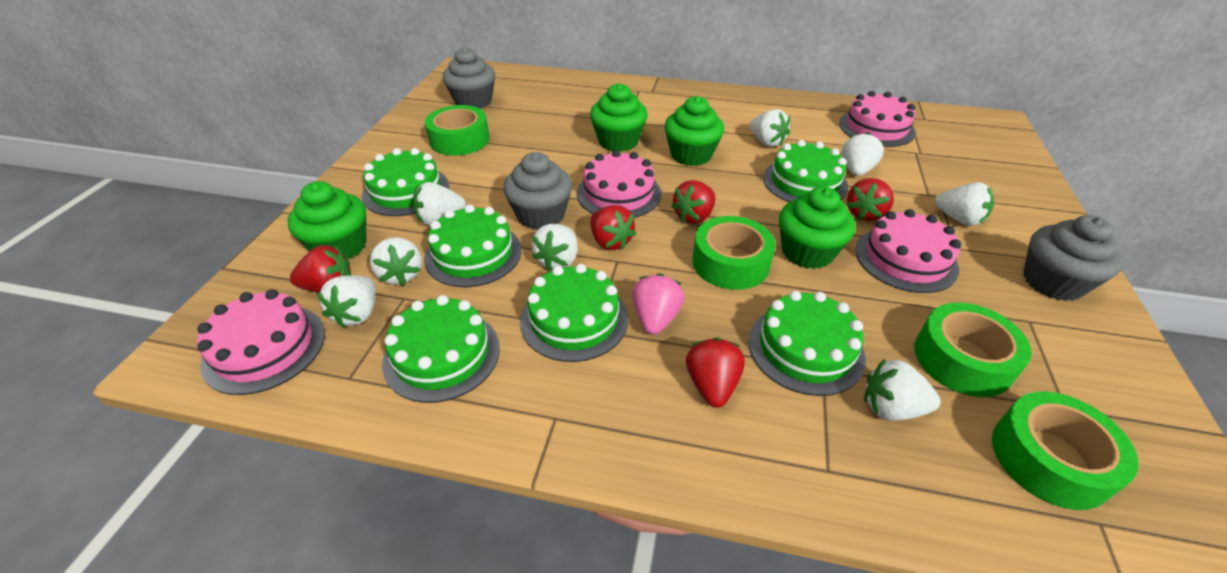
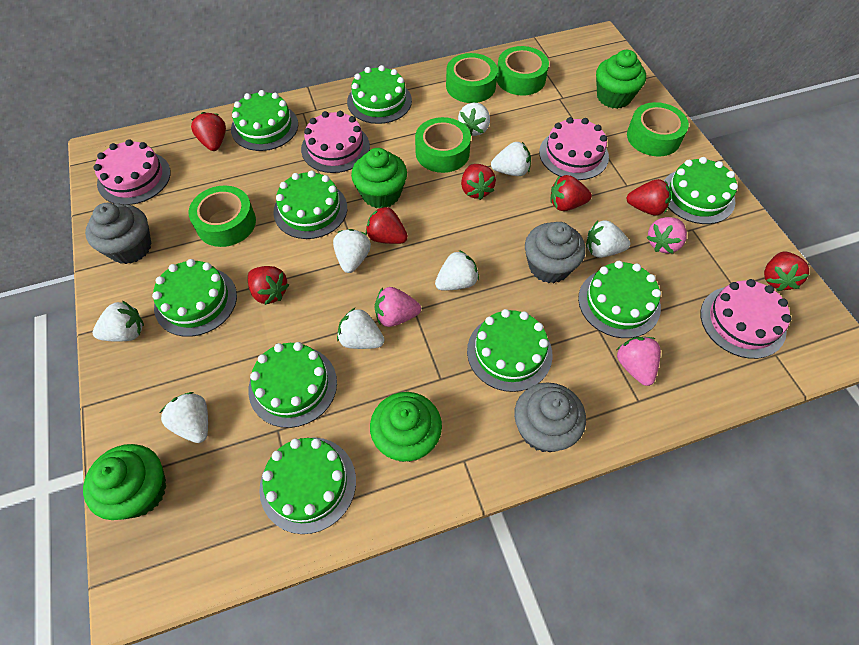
green cake: 6 -> 9
green tape: 4 -> 5
pink strawberry: 1 -> 3
red strawberry: 5 -> 7

